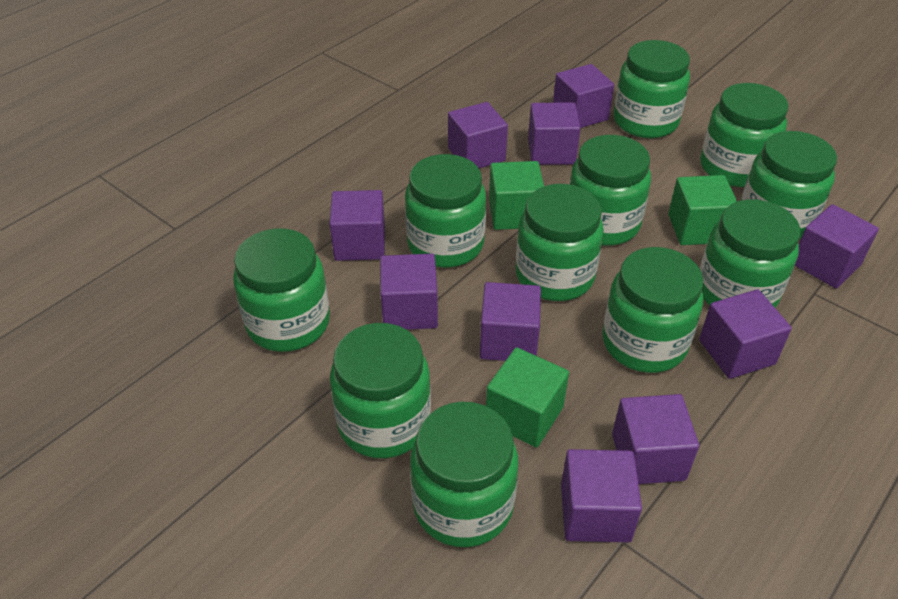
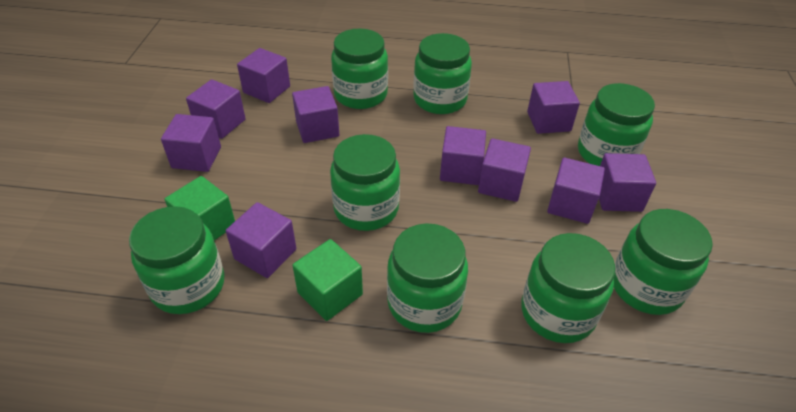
green cube: 3 -> 2
green jar: 11 -> 8

